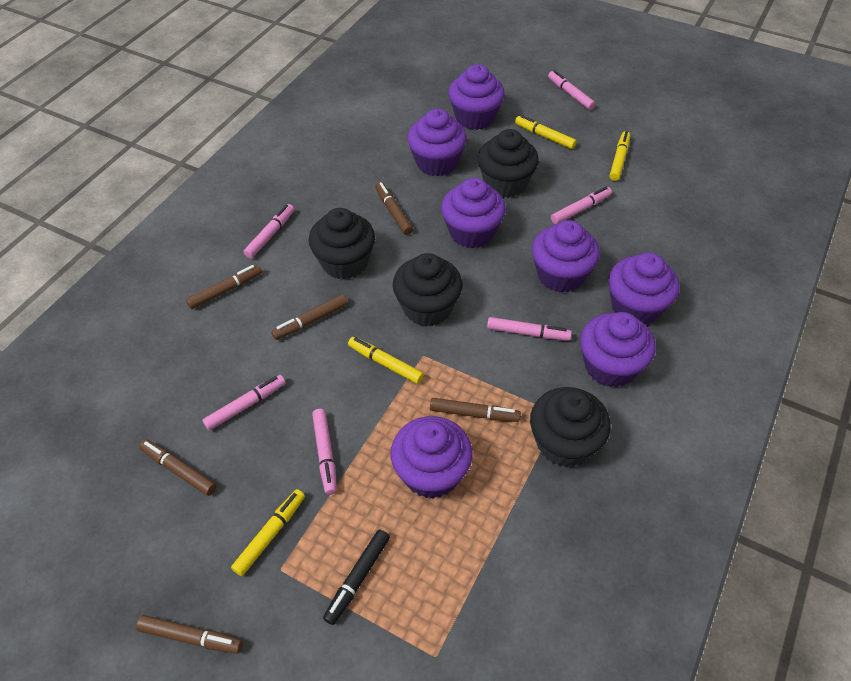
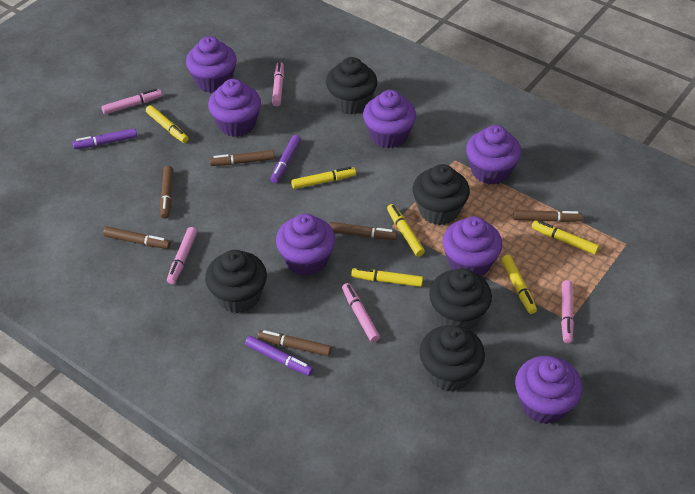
black cupcake: 4 -> 5
black marker: 1 -> 0
pink marker: 6 -> 5
purple marker: 0 -> 3
yellow marker: 4 -> 6

